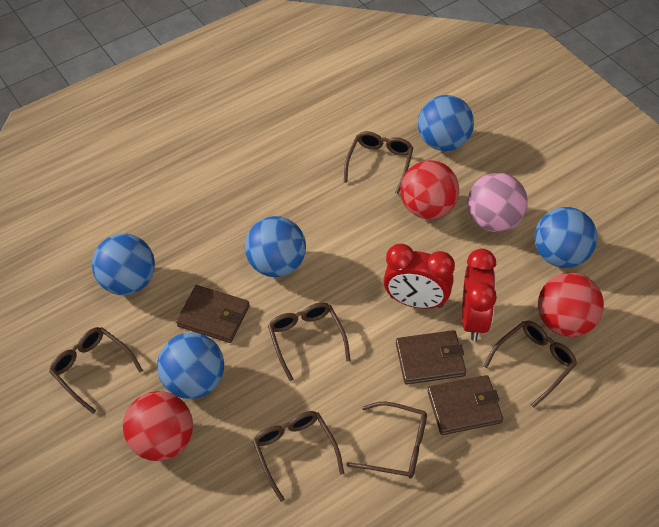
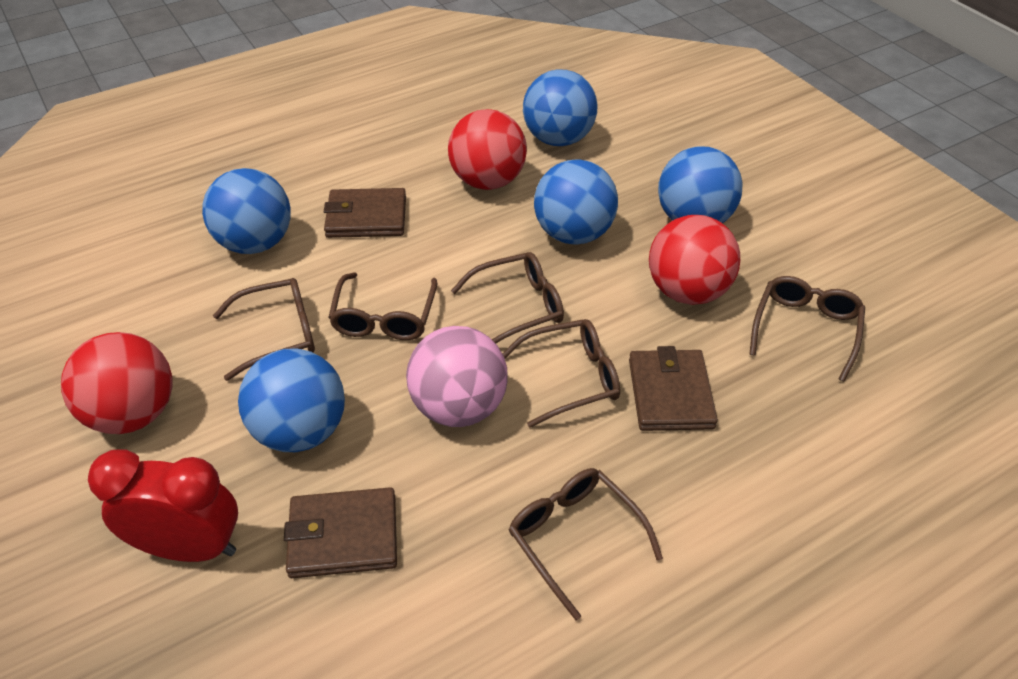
red clock: 2 -> 1

